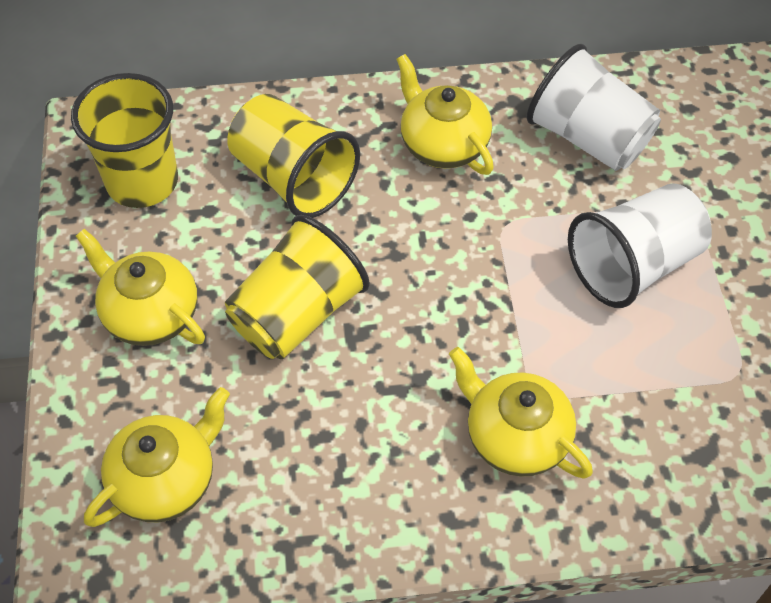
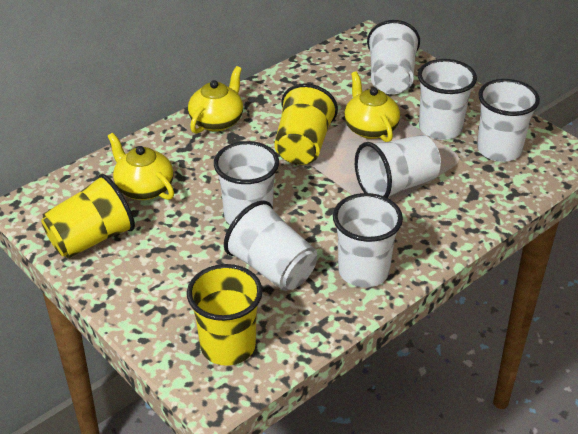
white cup: 2 -> 7
yellow teapot: 4 -> 3

